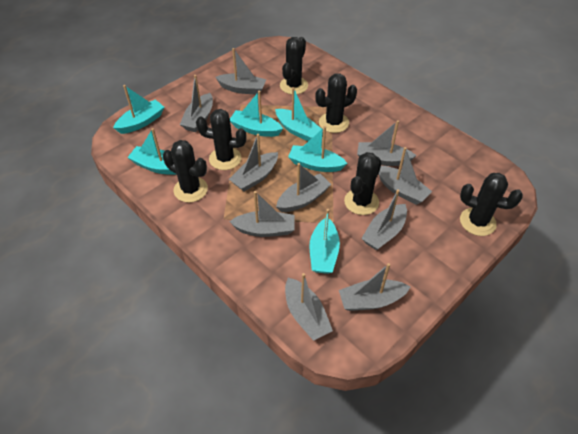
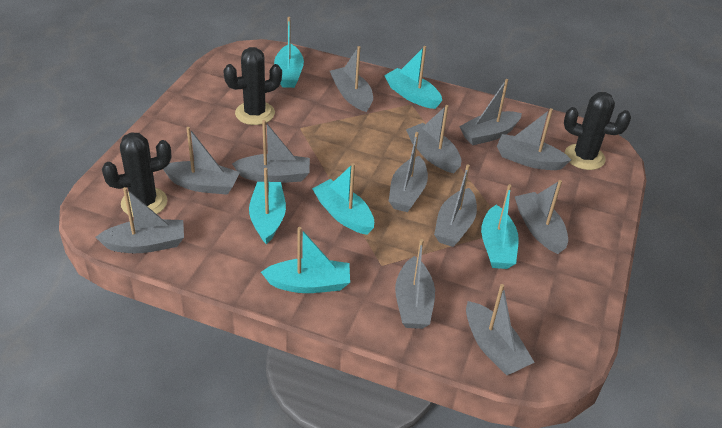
black cactus: 6 -> 3
grey boat: 10 -> 12

